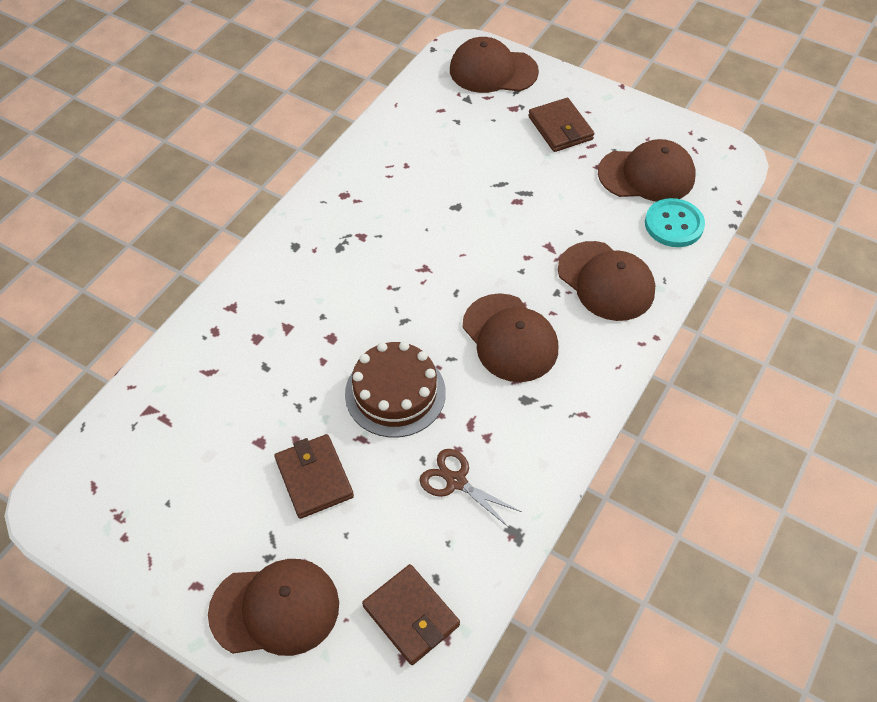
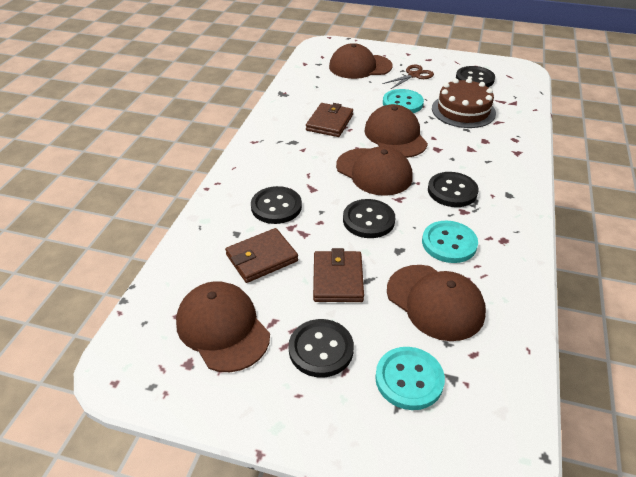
black button: 0 -> 5
turquoise button: 1 -> 3

